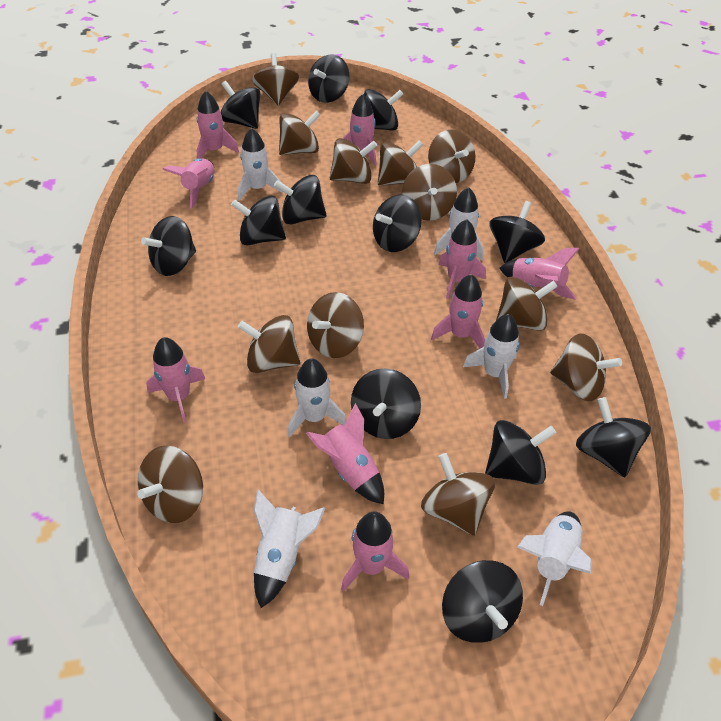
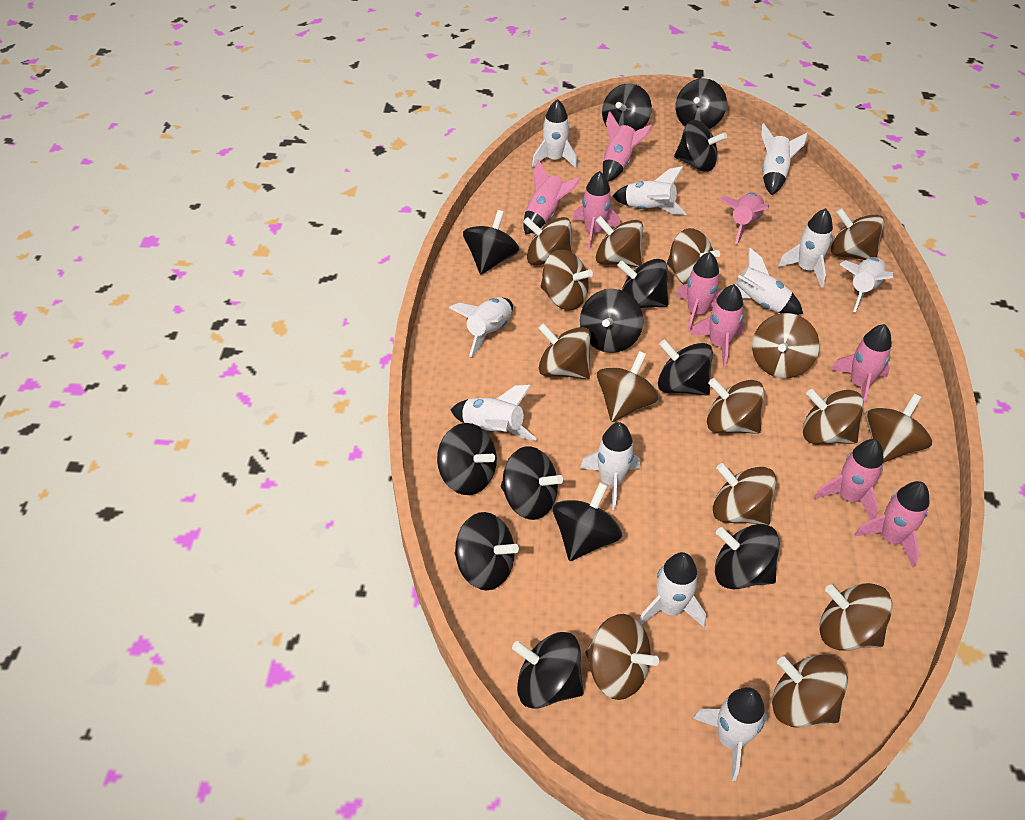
black spinning top: 12 -> 13
brown spinning top: 12 -> 15
white rocket: 6 -> 11

